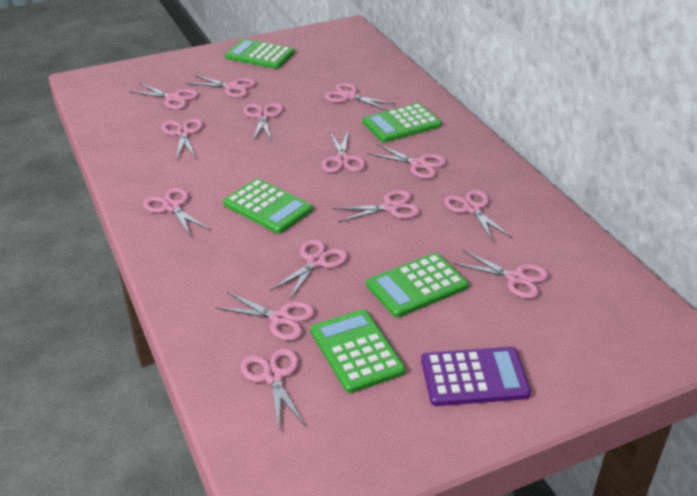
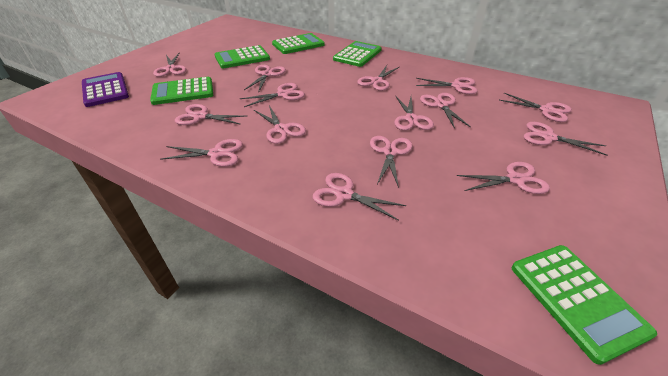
pink scissors: 14 -> 15

